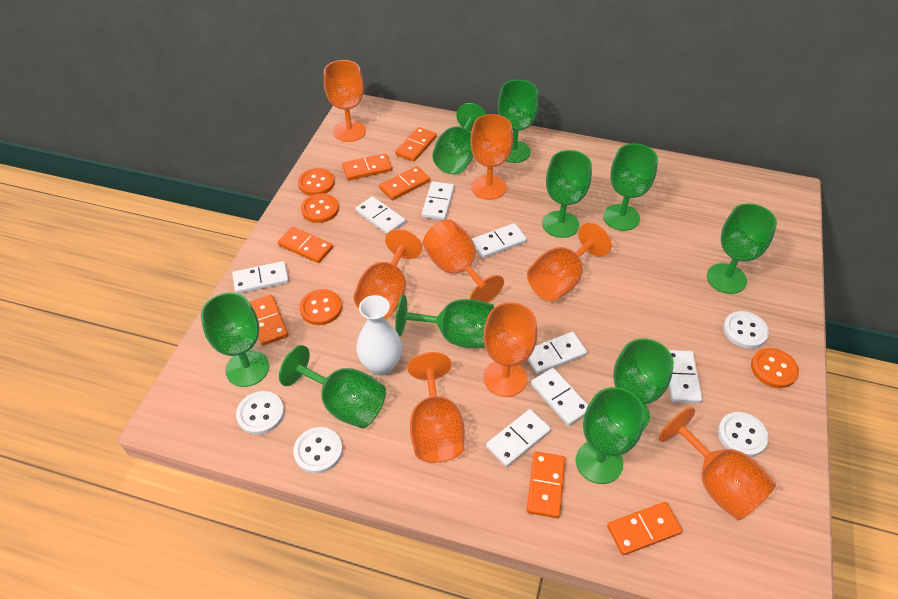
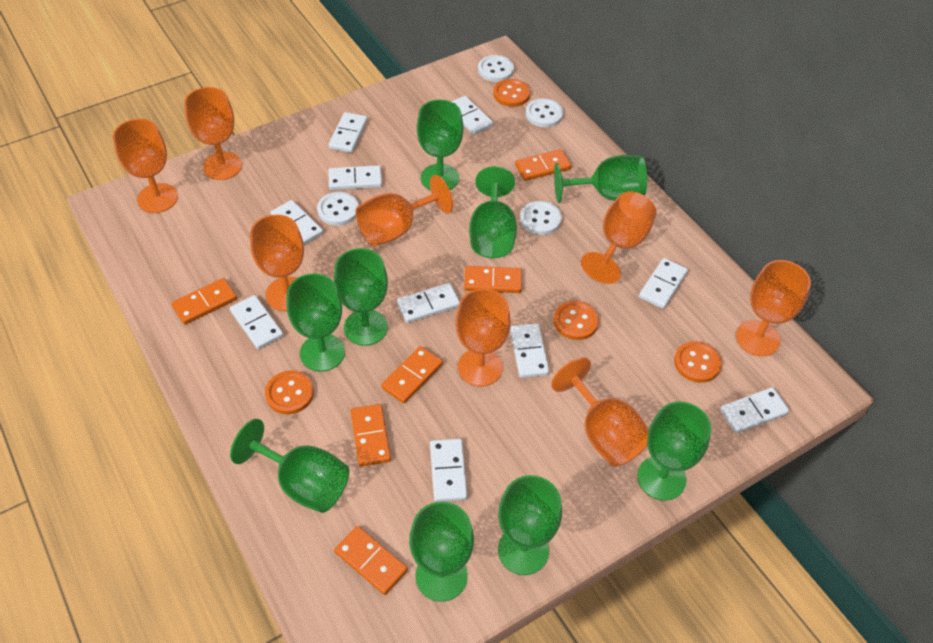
green goblet: 10 -> 9
orange domino: 7 -> 6
white domino: 8 -> 10
white vase: 1 -> 0

